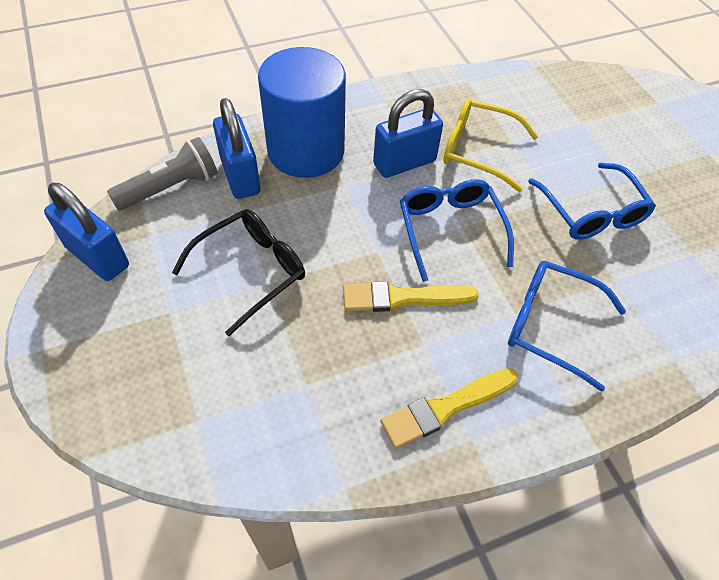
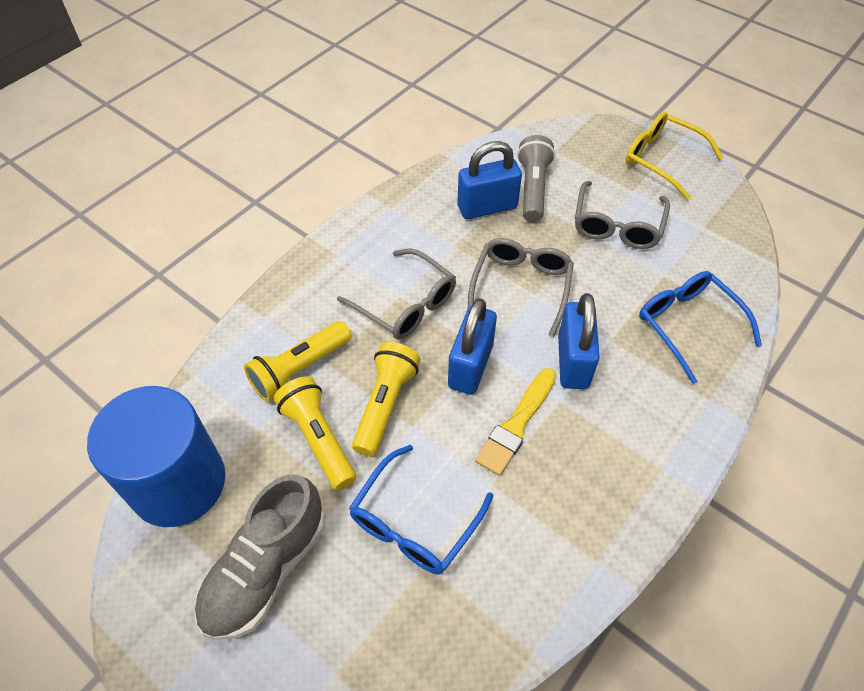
black glasses: 1 -> 0
blue glasses: 3 -> 2
grey glasses: 0 -> 3
grey shoe: 0 -> 1
yellow brush: 2 -> 1
yellow flashlight: 0 -> 3

